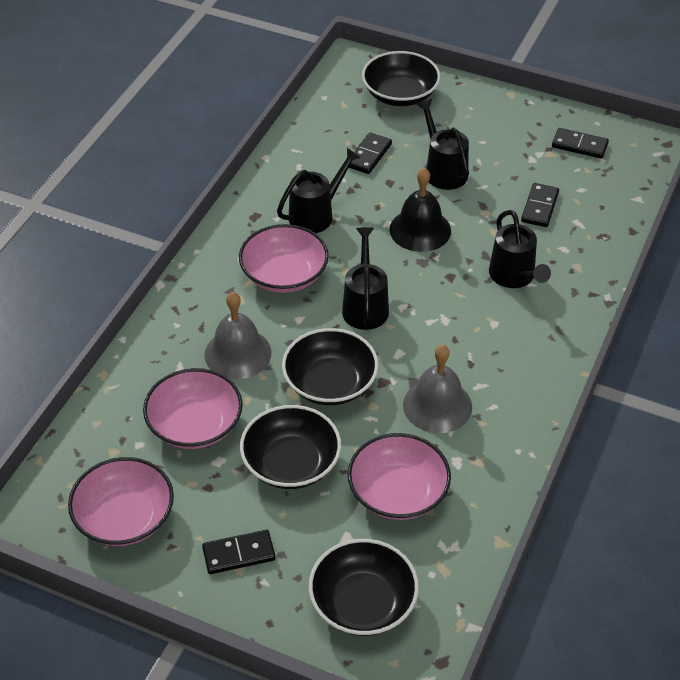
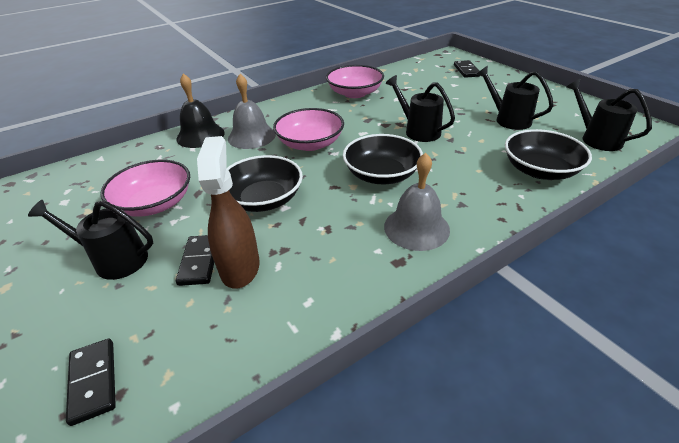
black bowl: 4 -> 3
black domino: 4 -> 3
brown spray bottle: 0 -> 1
pink bowl: 4 -> 3

